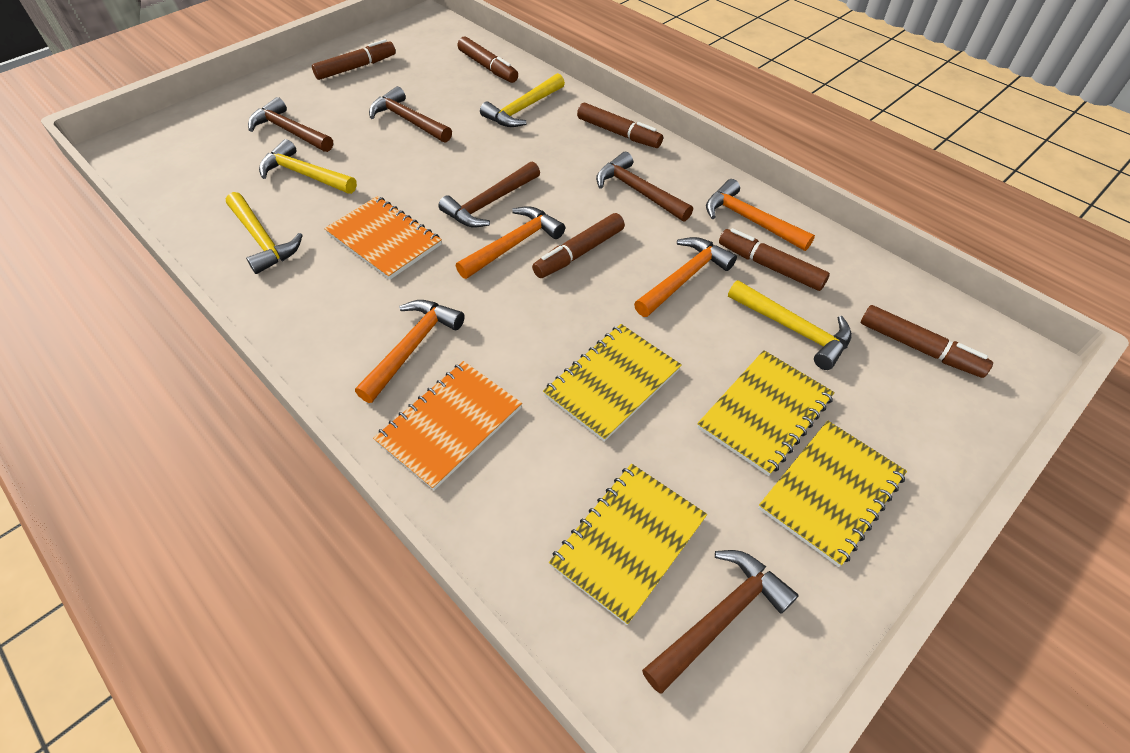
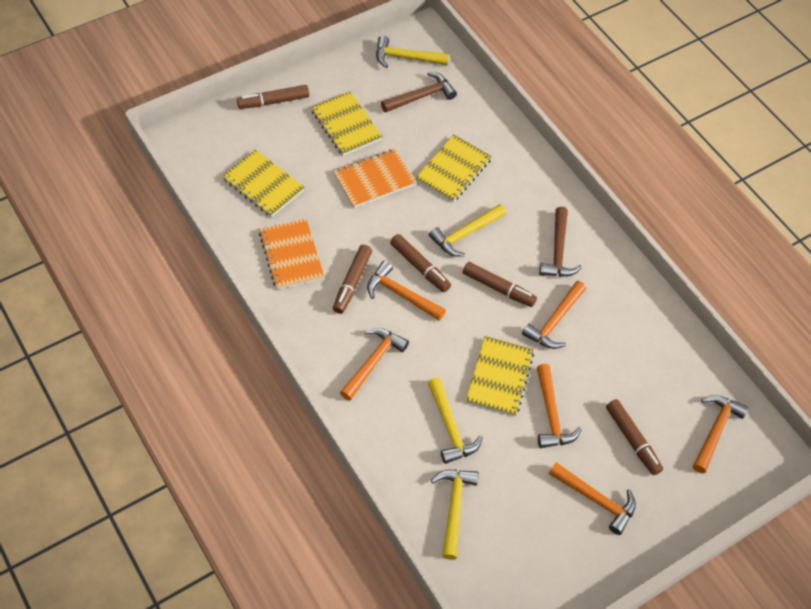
brown hammer: 5 -> 2
brown marker: 6 -> 5
orange hammer: 4 -> 6

